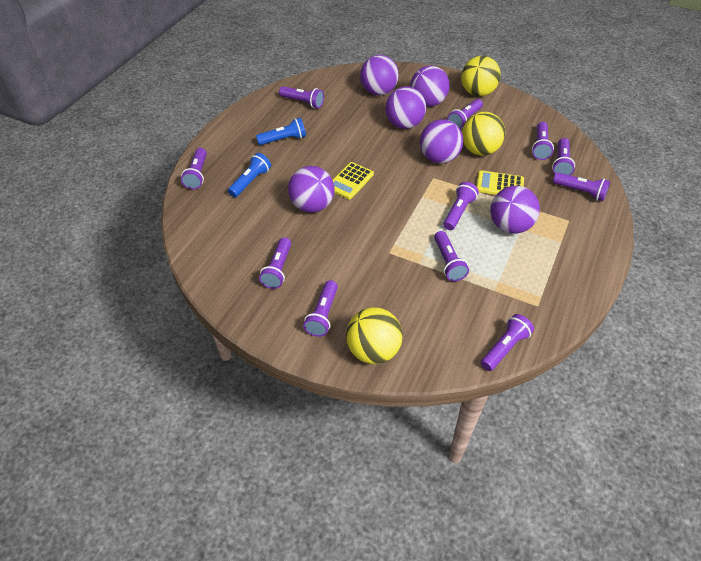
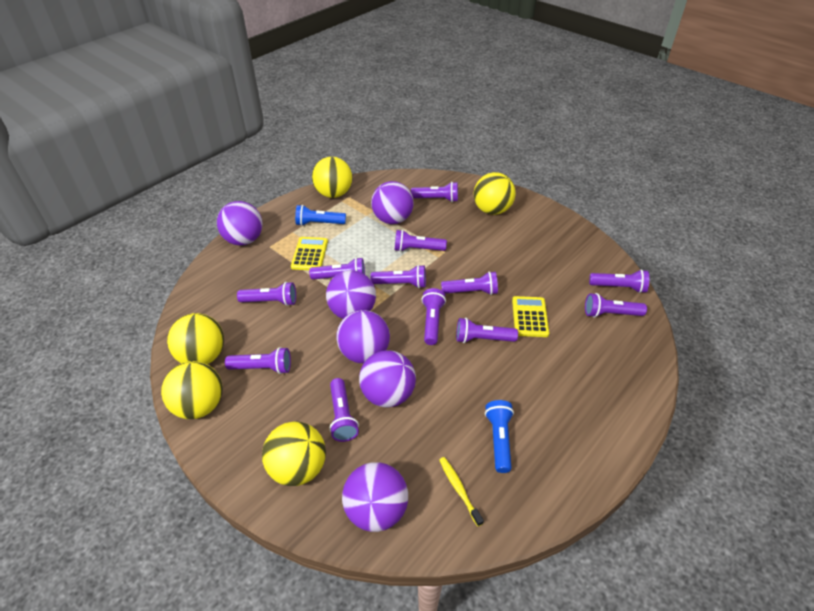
purple flashlight: 11 -> 12
yellow ball: 3 -> 5
yellow toothbrush: 0 -> 1

